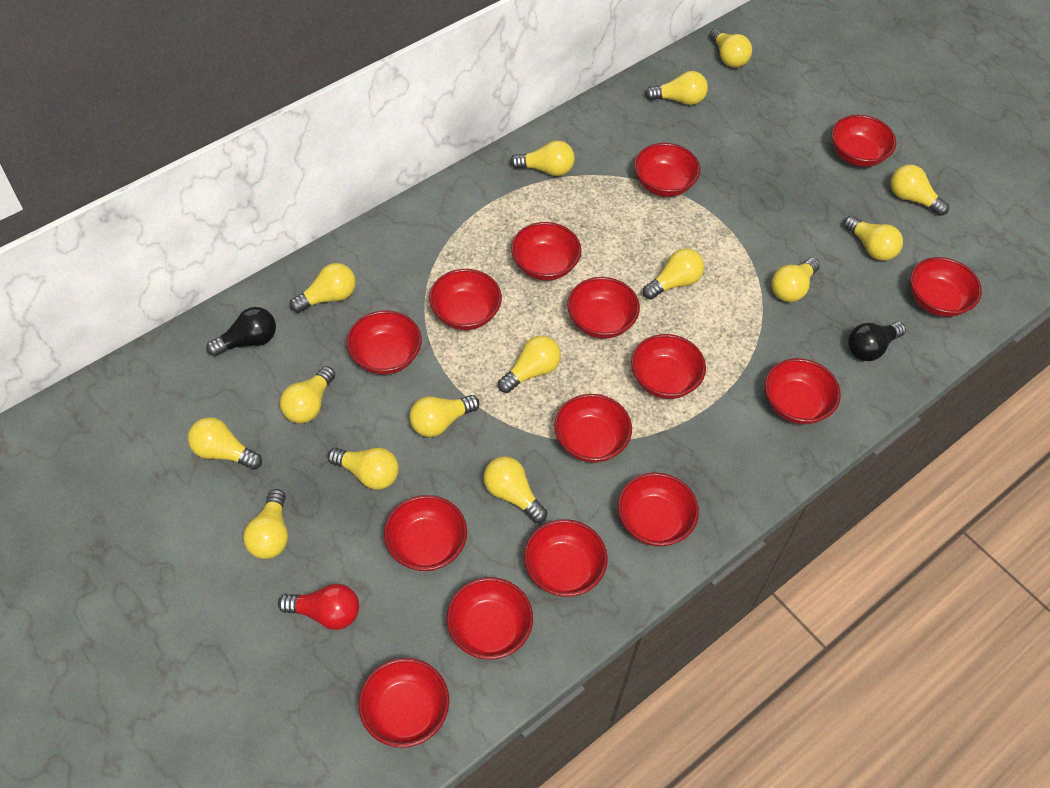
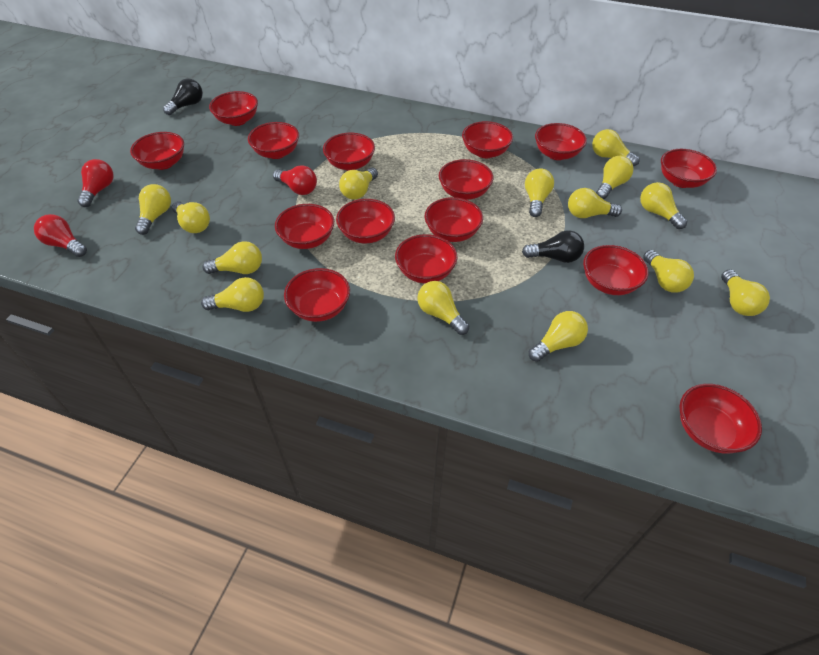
red light bulb: 1 -> 3
yellow light bulb: 15 -> 14

